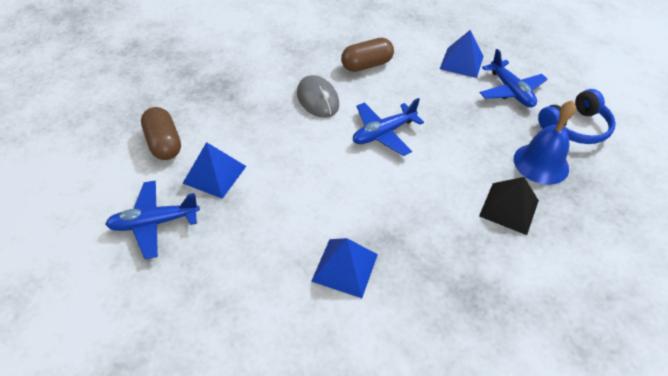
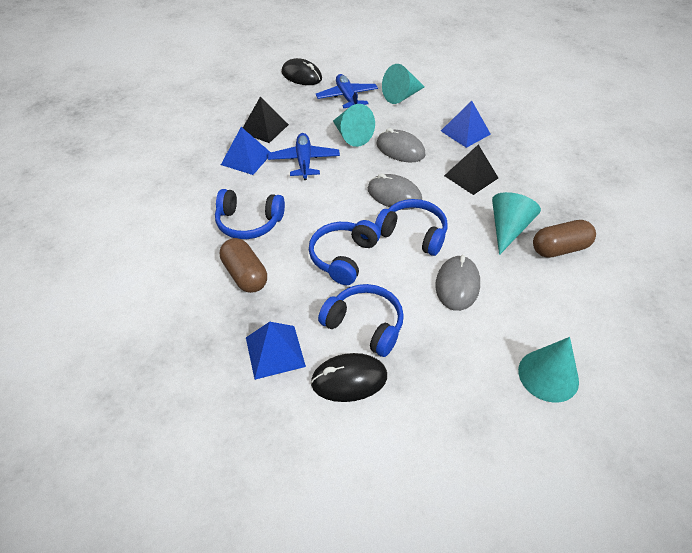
black mouse: 0 -> 2
black pyramid: 1 -> 2
blue bell: 1 -> 0
blue headphones: 1 -> 4
blue plane: 3 -> 2
grey mouse: 1 -> 3
turquoise cone: 0 -> 4

